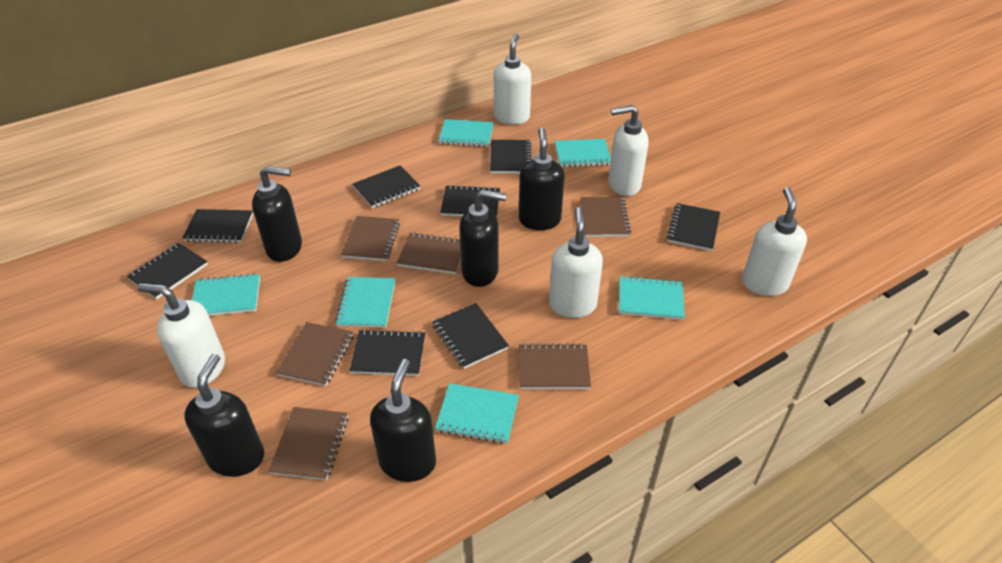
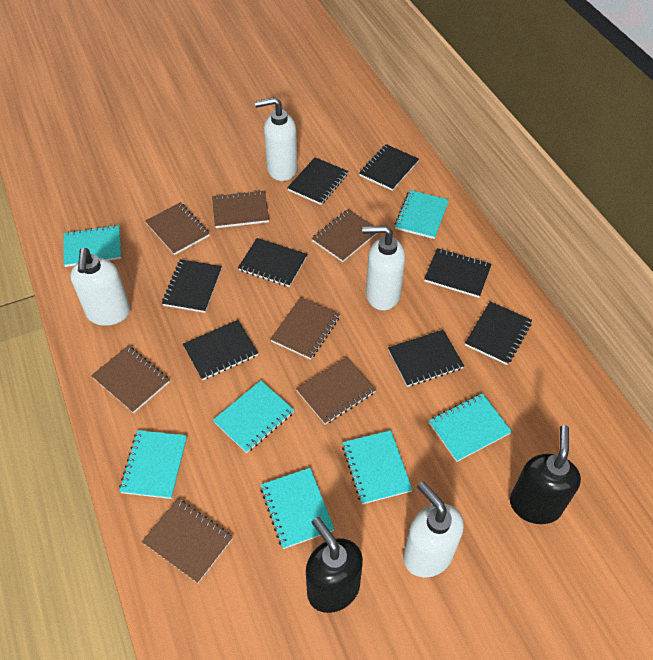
black soap dispenser: 5 -> 2
brown notebook: 6 -> 7
turquoise notebook: 6 -> 7
white soap dispenser: 5 -> 4

